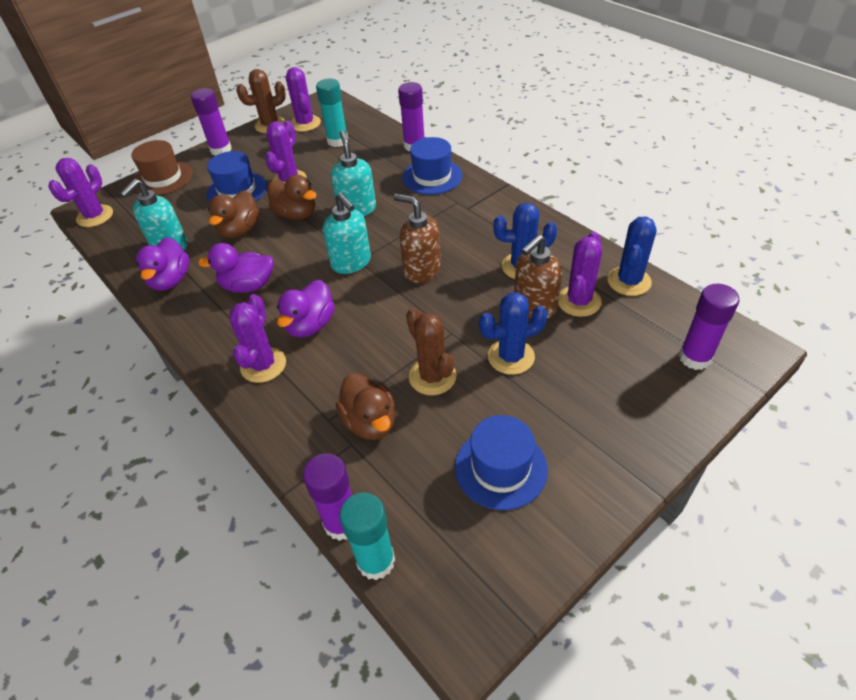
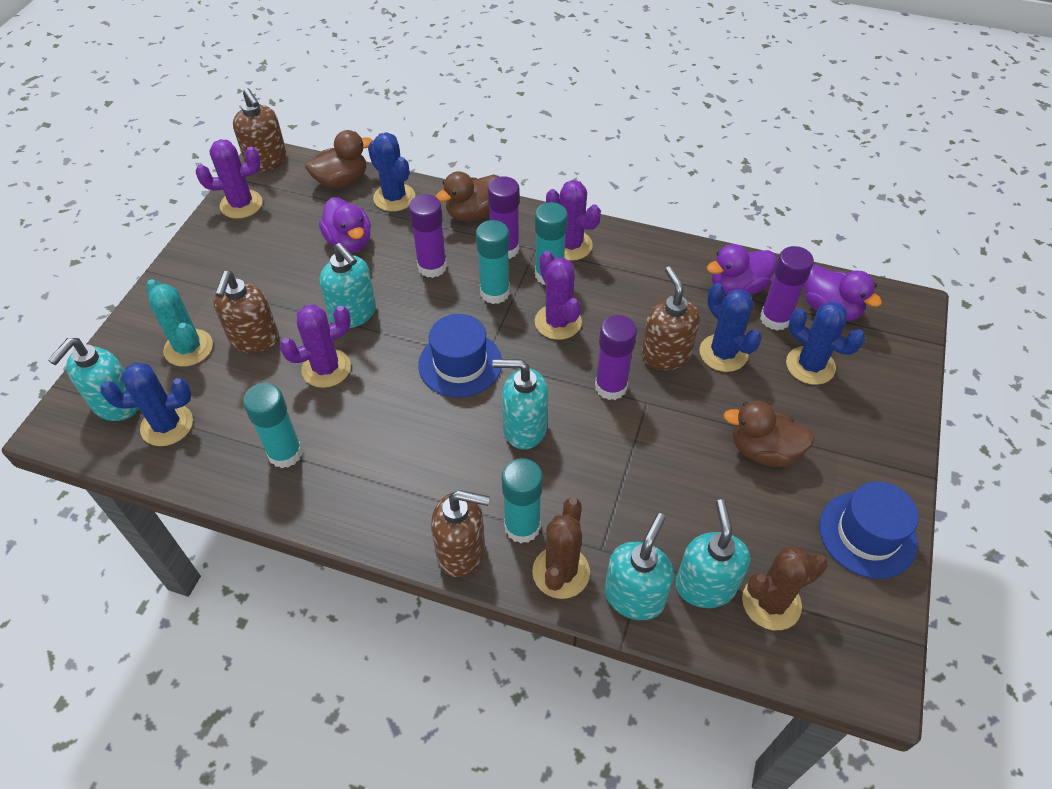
blue cactus: 3 -> 4
blue hat: 3 -> 2
brown hat: 1 -> 0
brown soap dispenser: 2 -> 4
purple cactus: 5 -> 4
turquoise cactus: 0 -> 1
turquoise glue stick: 2 -> 4
turquoise soap dispenser: 3 -> 5

